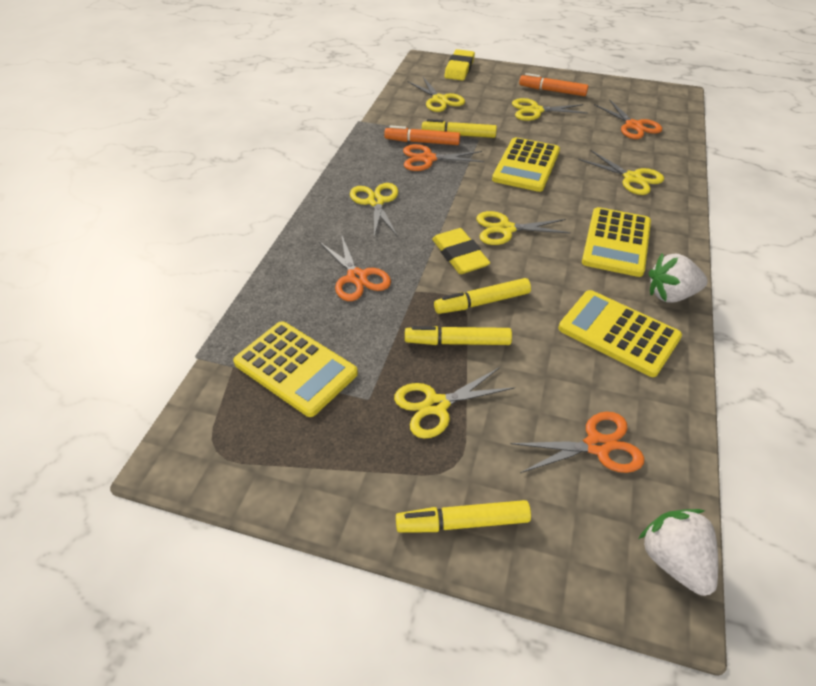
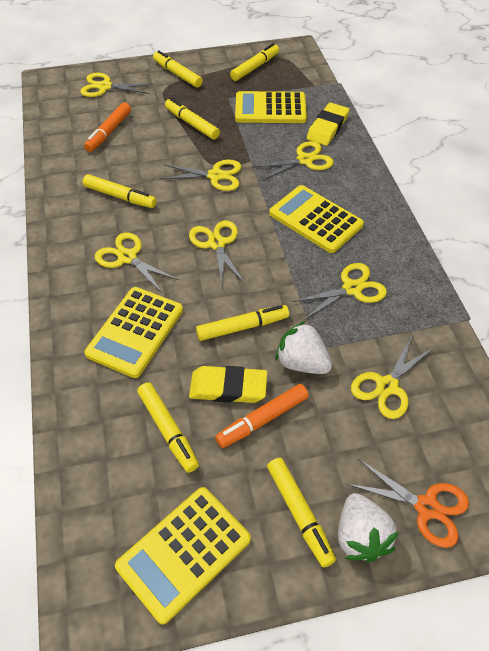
orange scissors: 4 -> 1
yellow marker: 4 -> 7
yellow scissors: 6 -> 7

